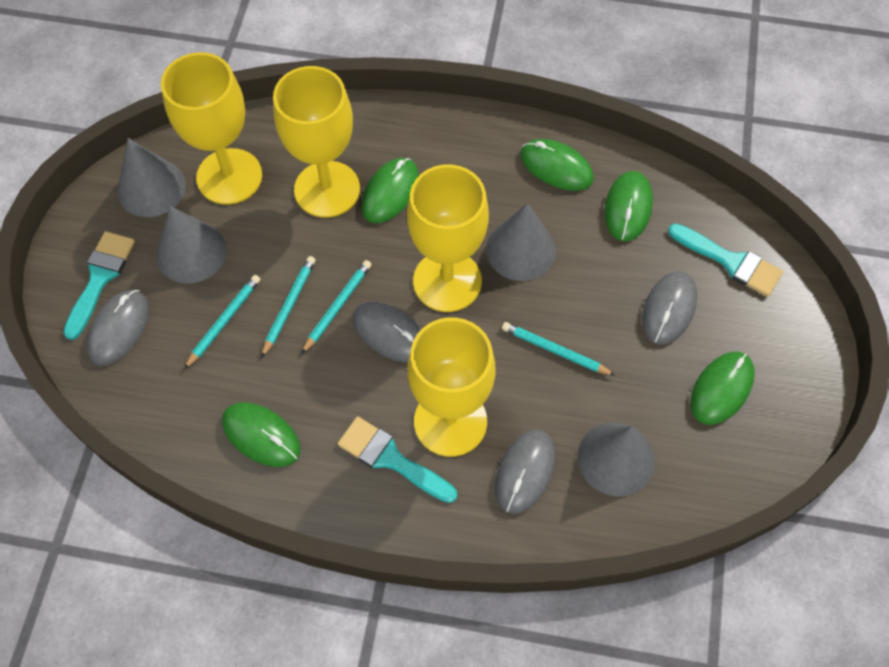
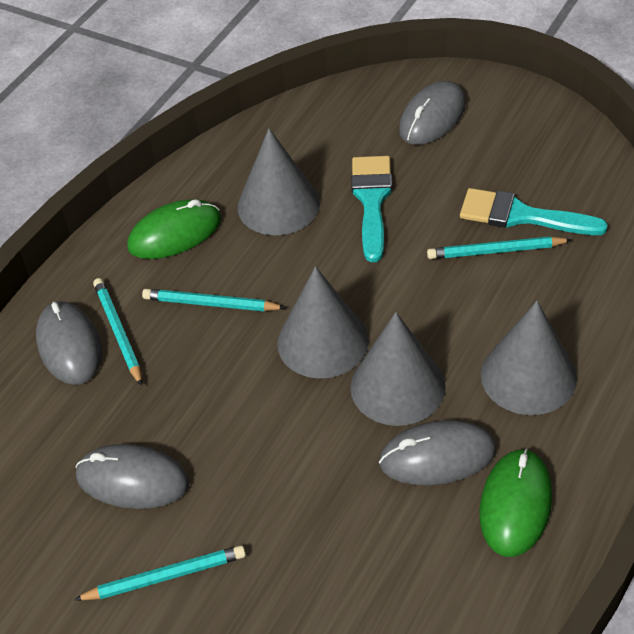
green mouse: 5 -> 2
turquoise brush: 3 -> 2
yellow goblet: 4 -> 0

